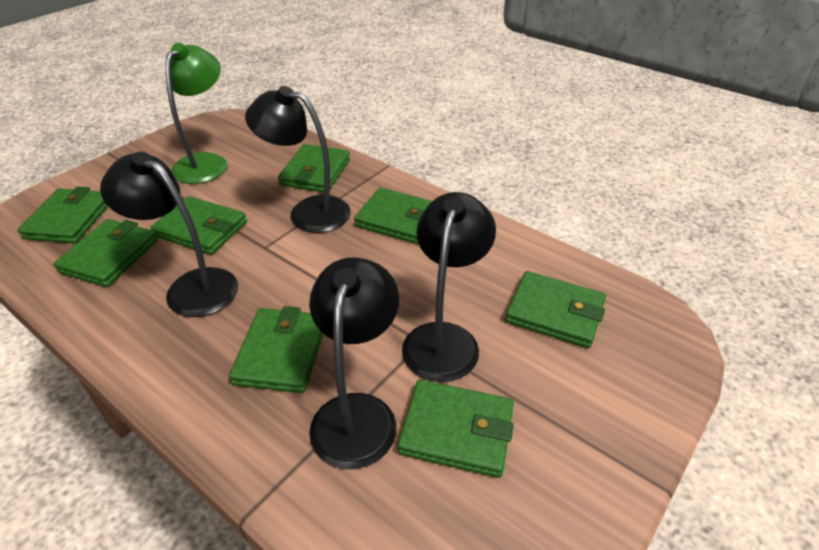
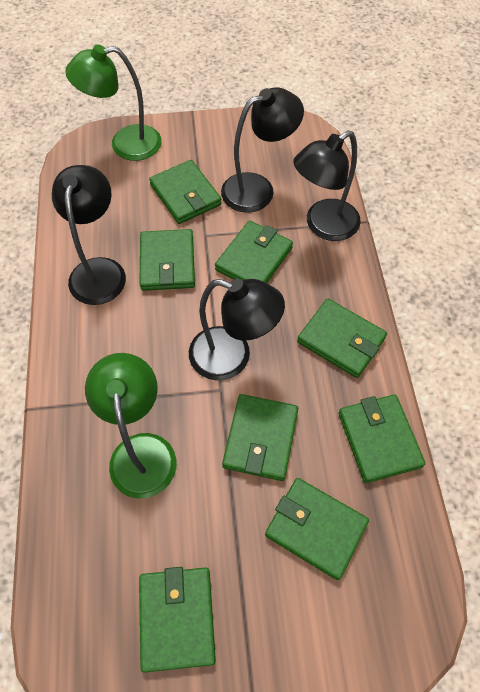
green lamp: 1 -> 2

